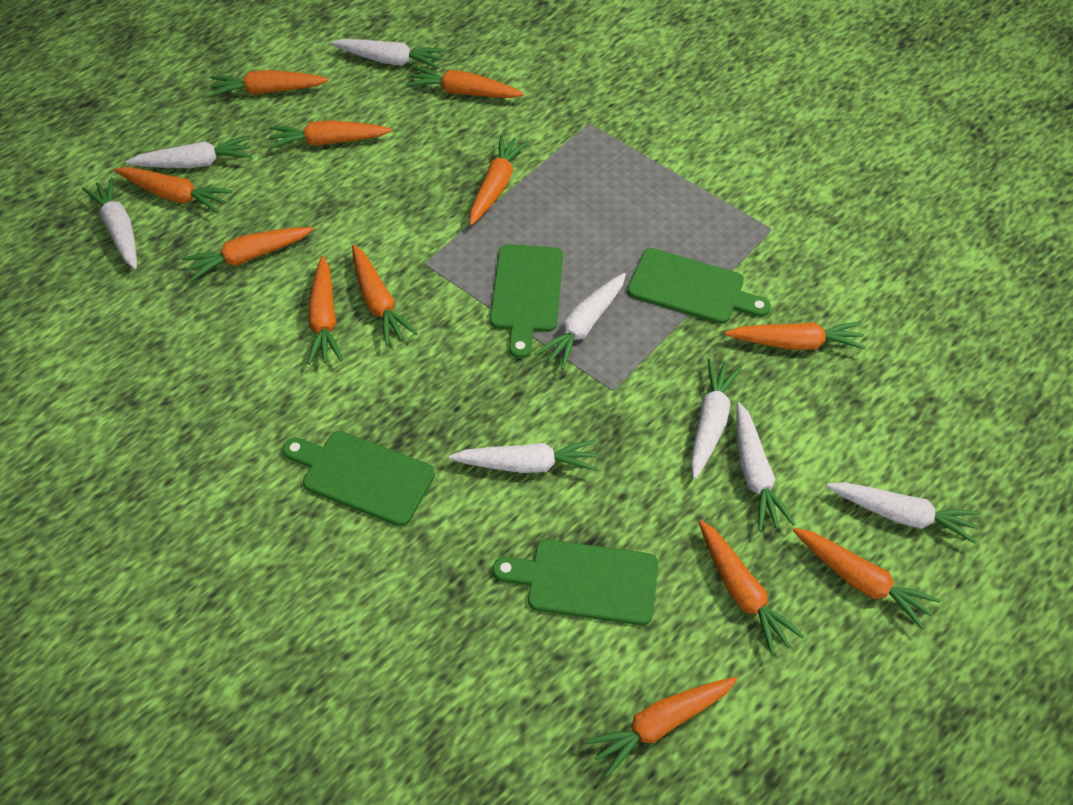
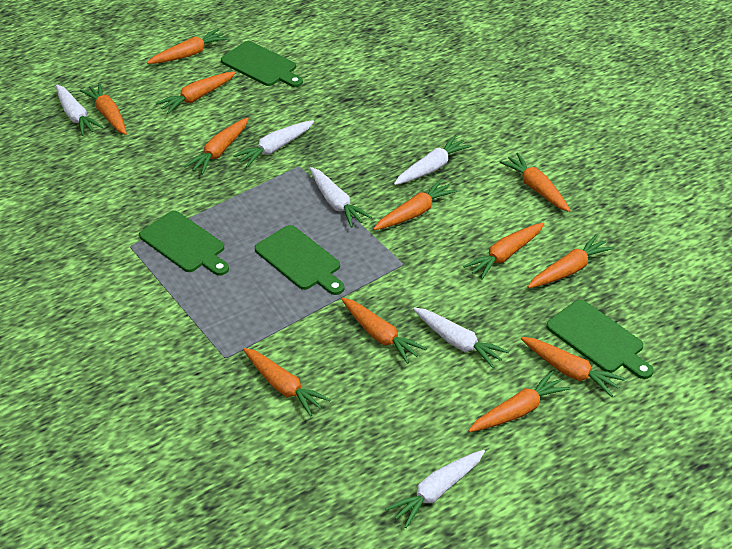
white carrot: 8 -> 6

